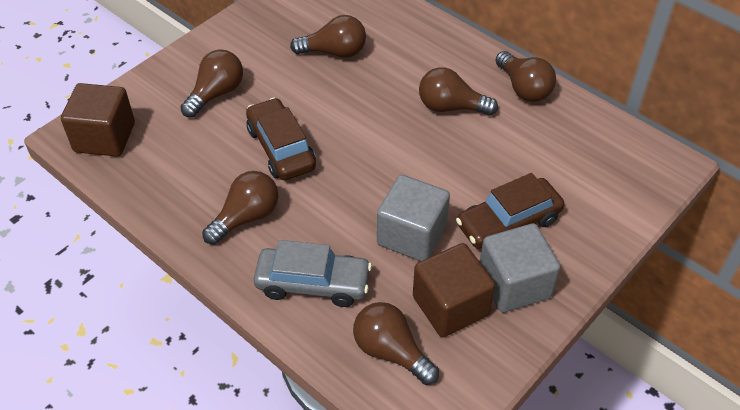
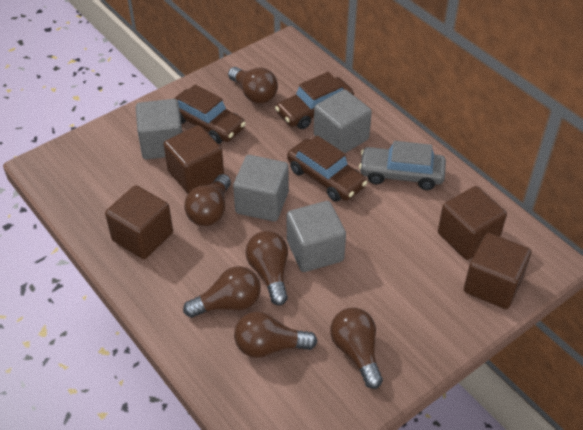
brown car: 2 -> 3
brown cube: 2 -> 4
grey cube: 2 -> 4

